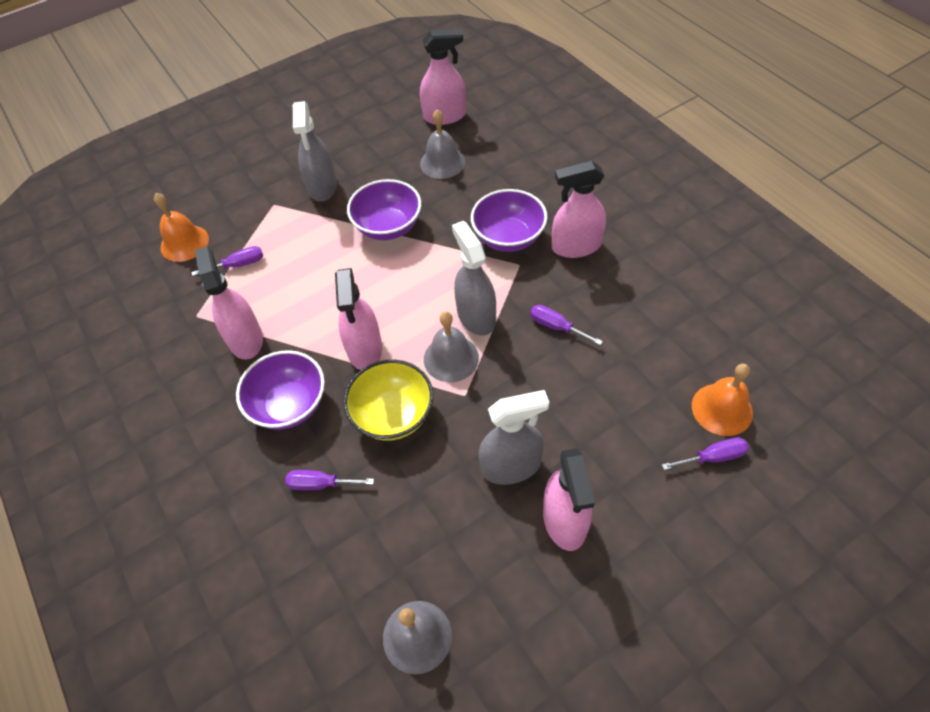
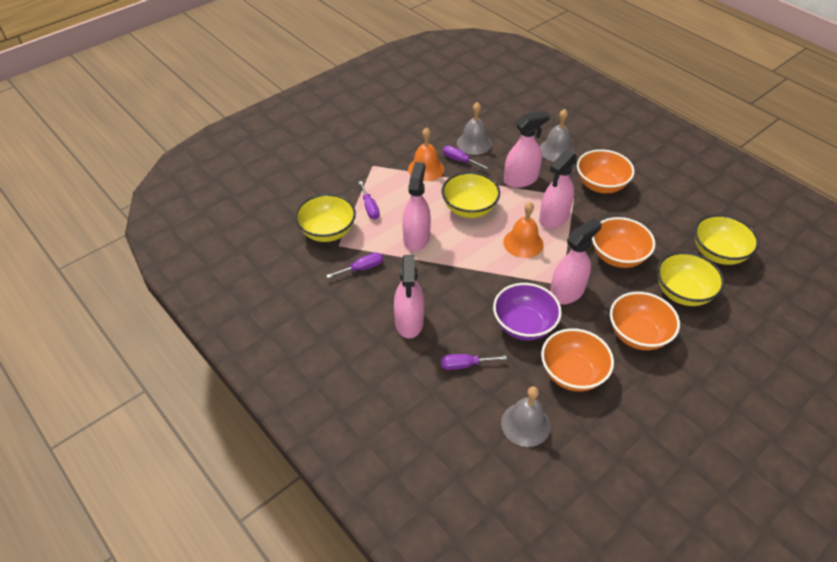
grey spray bottle: 3 -> 0
orange bowl: 0 -> 4
purple bowl: 3 -> 1
yellow bowl: 1 -> 4

